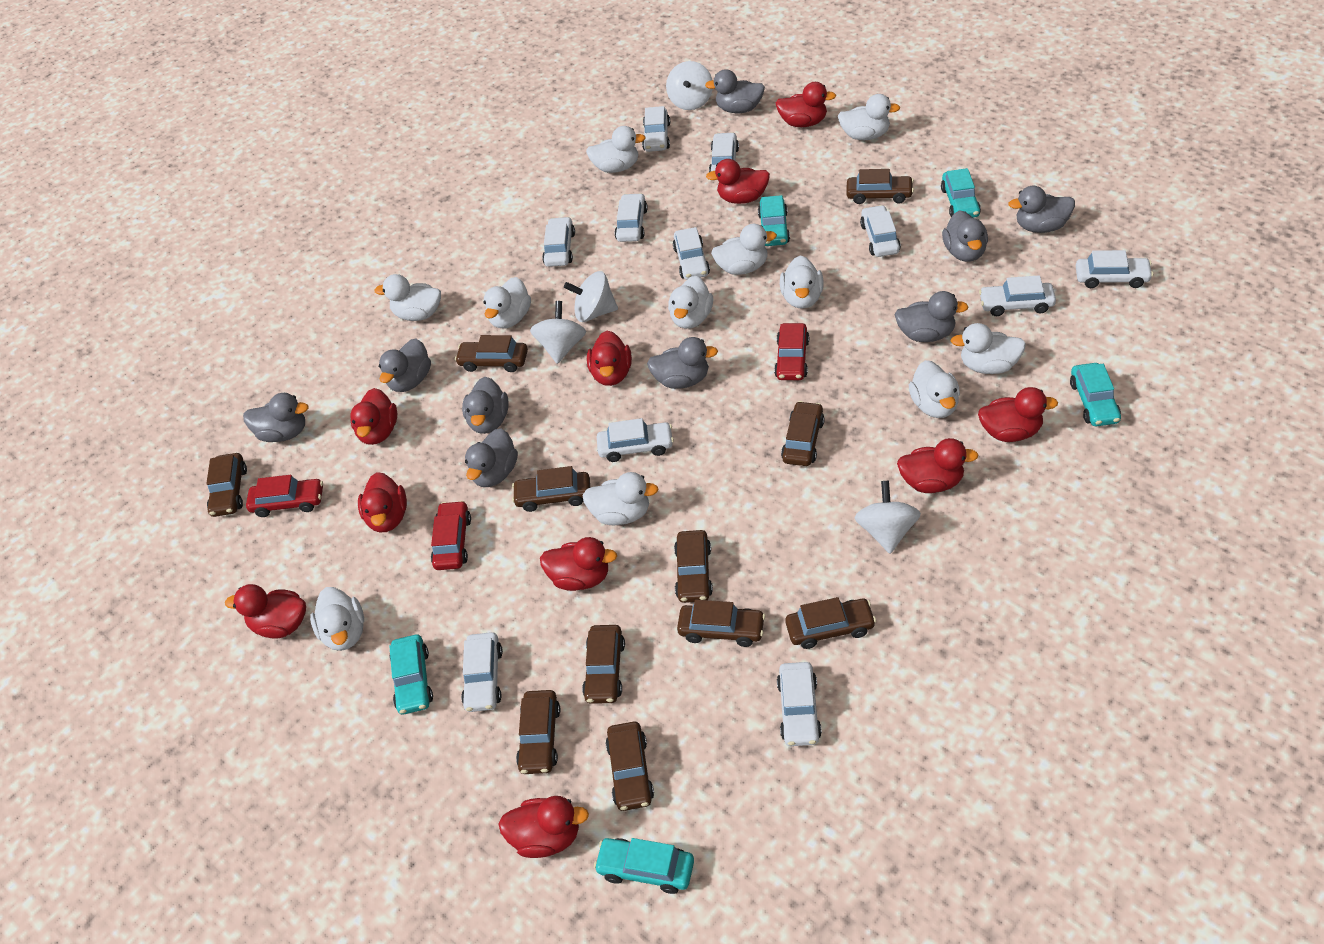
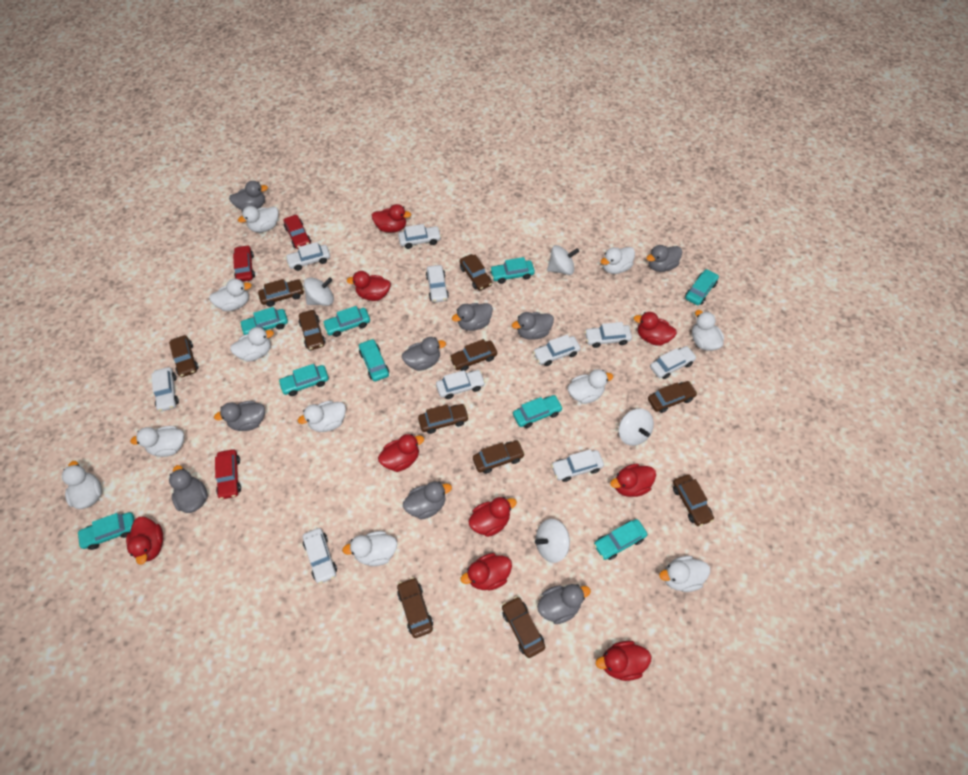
red duck: 10 -> 9
turquoise car: 5 -> 9
white car: 11 -> 10

